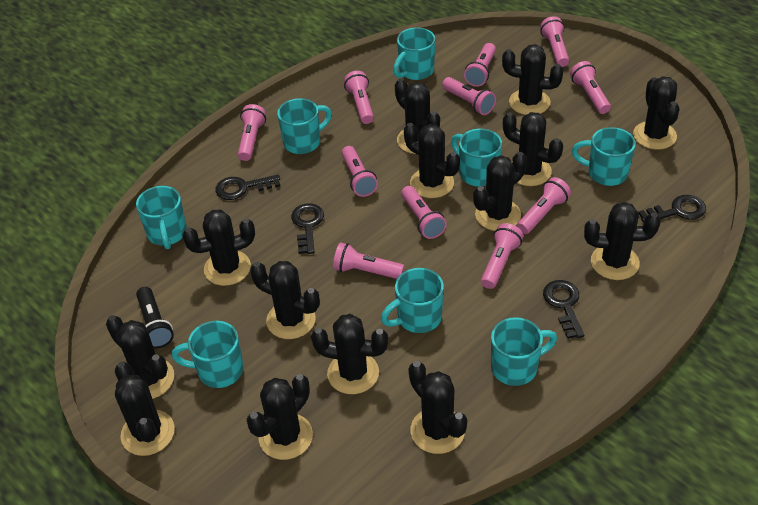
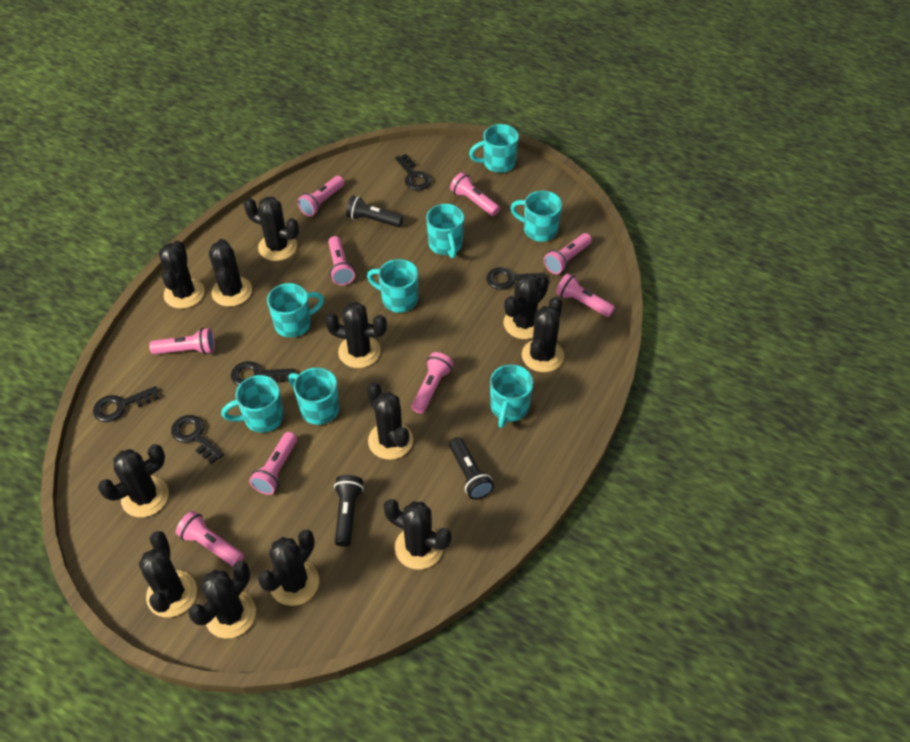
black cactus: 14 -> 12
black flashlight: 1 -> 3
black key: 4 -> 5
pink flashlight: 11 -> 9

